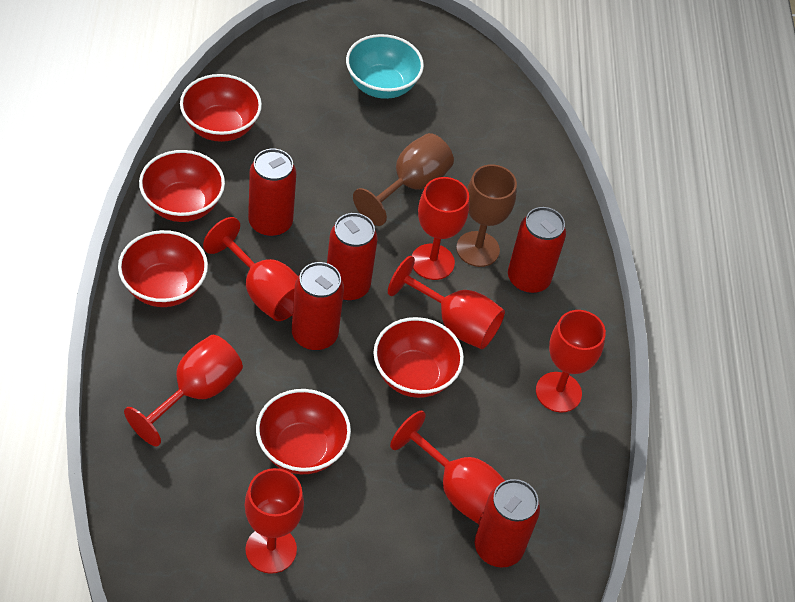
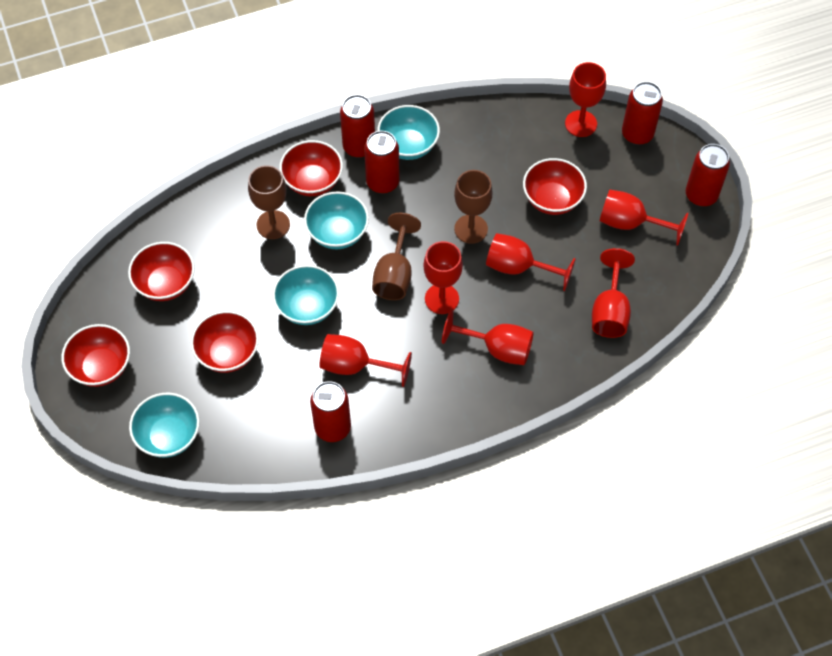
brown goblet: 2 -> 3
turquoise bowl: 1 -> 4

